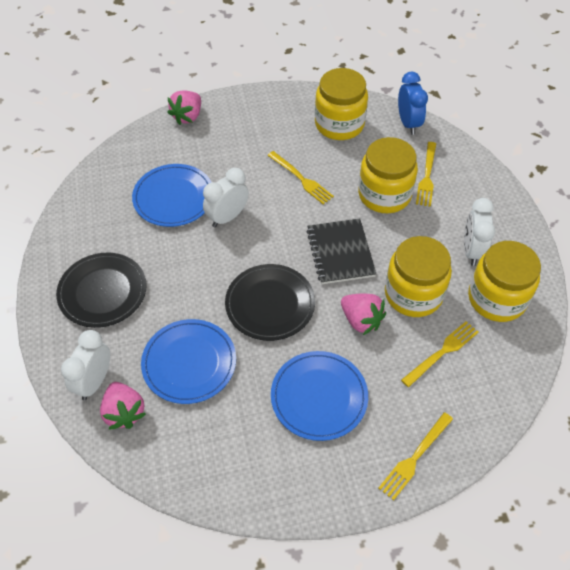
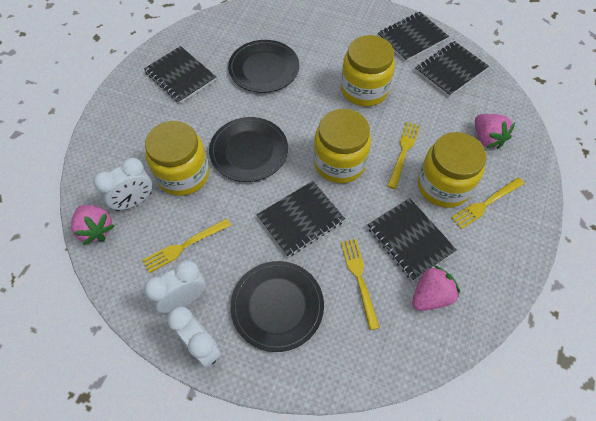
black notebook: 1 -> 5
black plate: 2 -> 3
blue clock: 1 -> 0
blue plate: 3 -> 0

